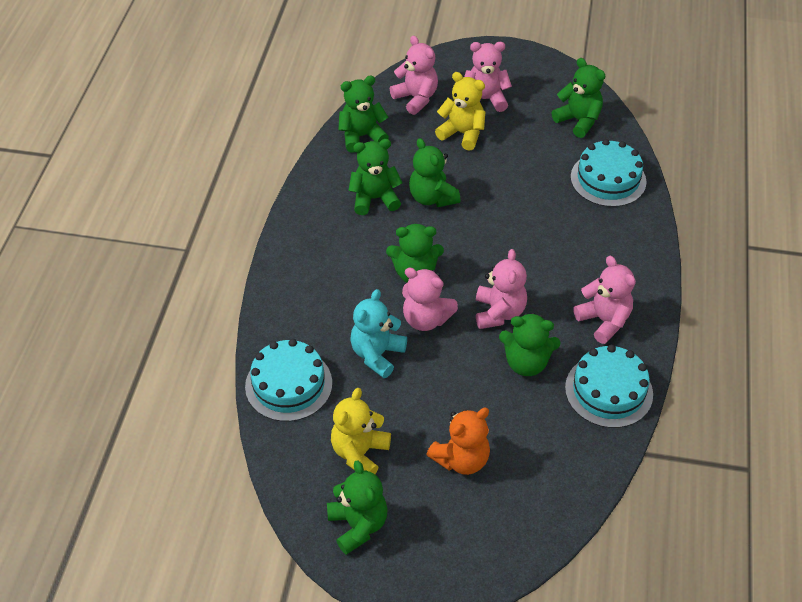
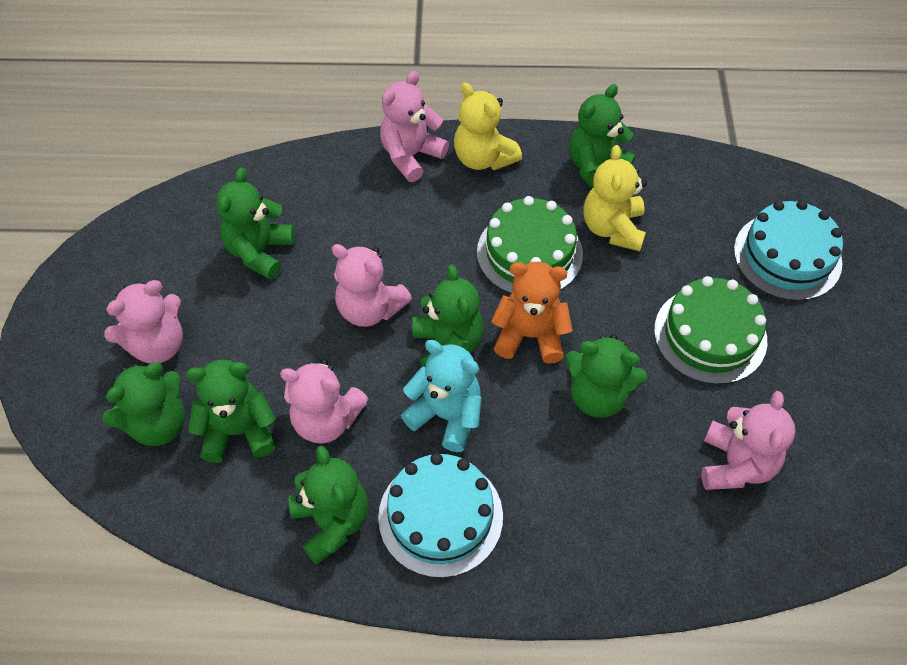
green cake: 0 -> 2
turquoise cake: 3 -> 2

